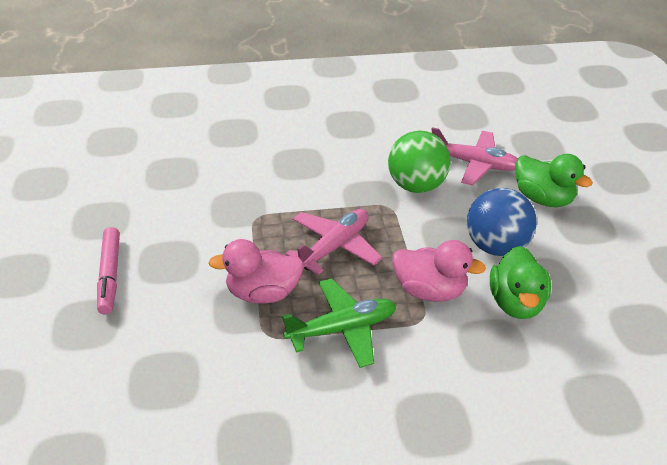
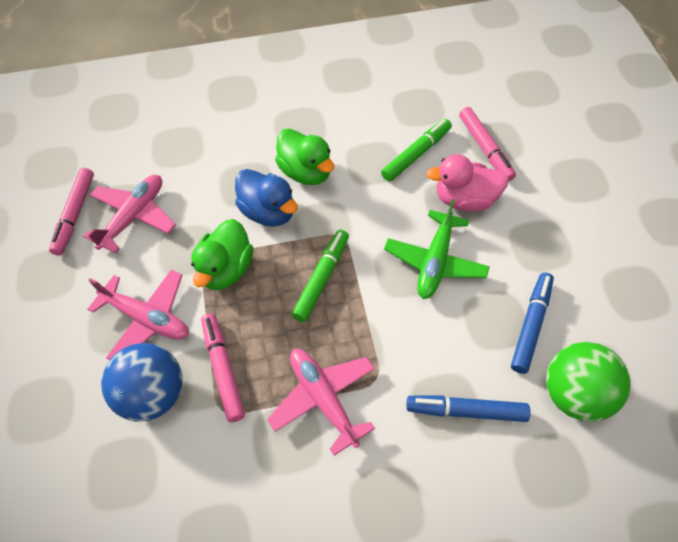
blue duck: 0 -> 1
blue marker: 0 -> 2
green marker: 0 -> 2
pink duck: 2 -> 1
pink marker: 1 -> 3
pink plane: 2 -> 3

